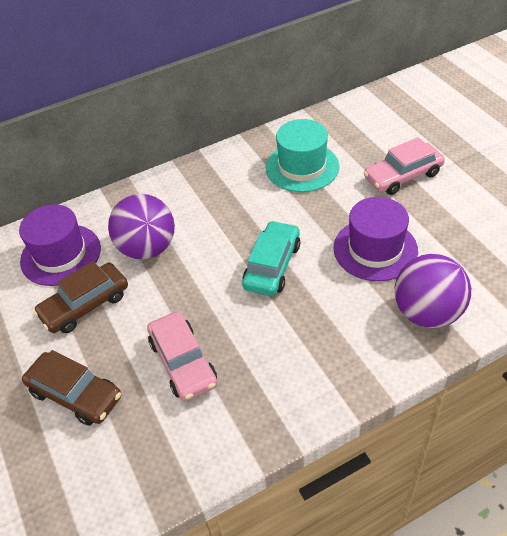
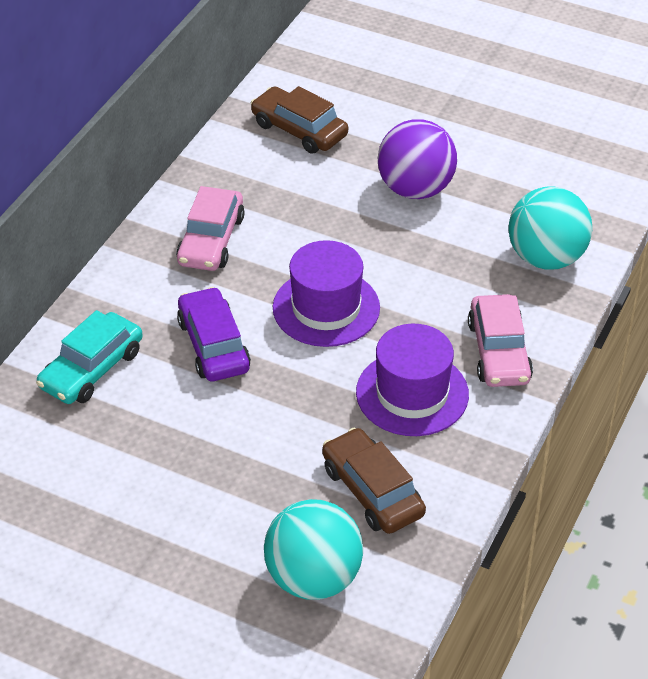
purple ball: 2 -> 1
purple car: 0 -> 1
turquoise ball: 0 -> 2
turquoise hat: 1 -> 0

